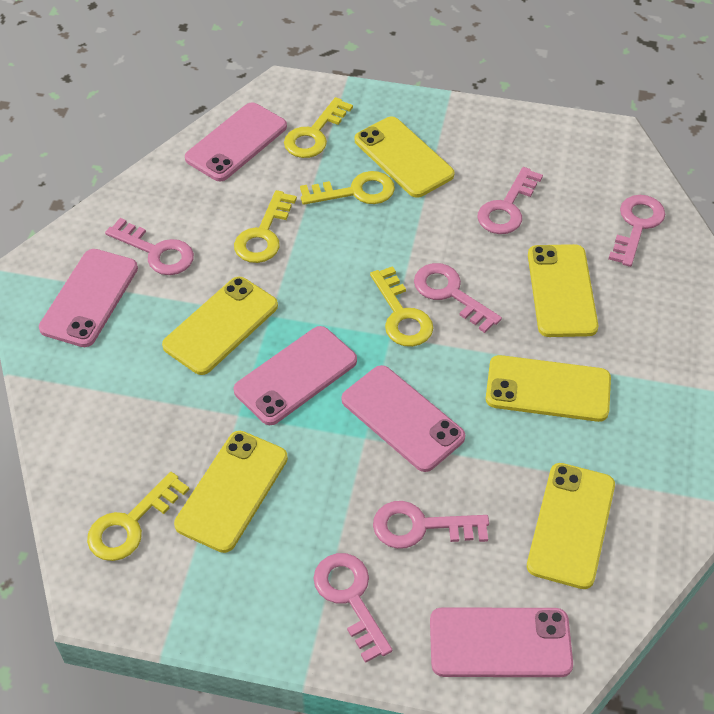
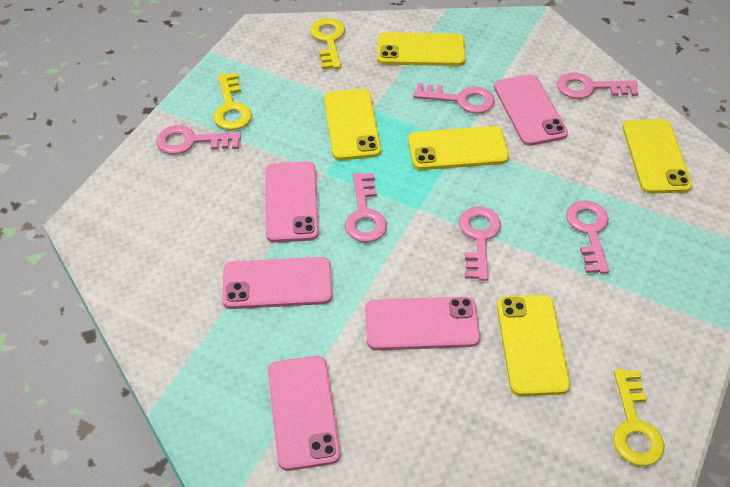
yellow key: 5 -> 3
yellow phone: 6 -> 5

